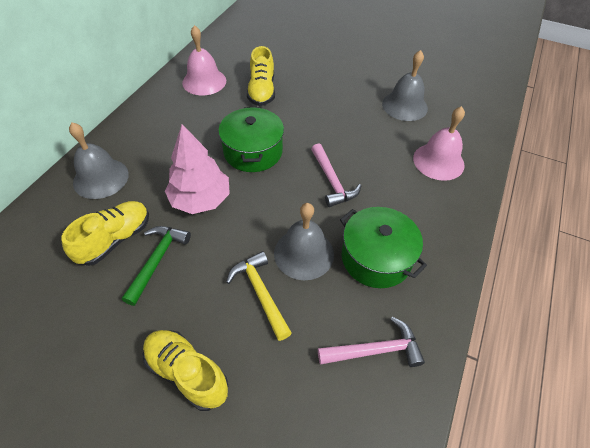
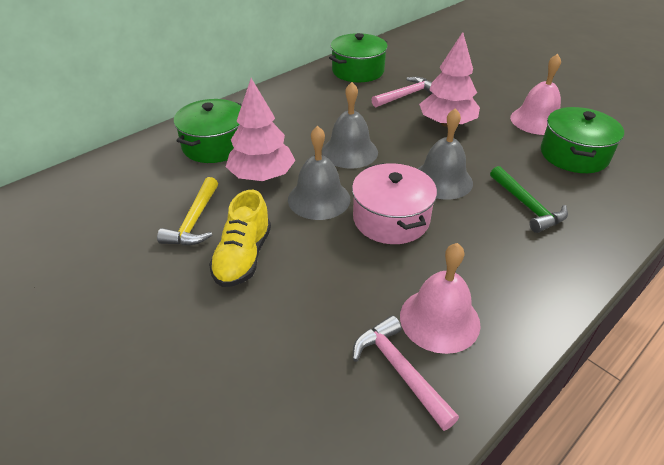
green pot: 2 -> 3
pink pot: 0 -> 1
pink tree: 1 -> 2
yellow shoe: 3 -> 1

